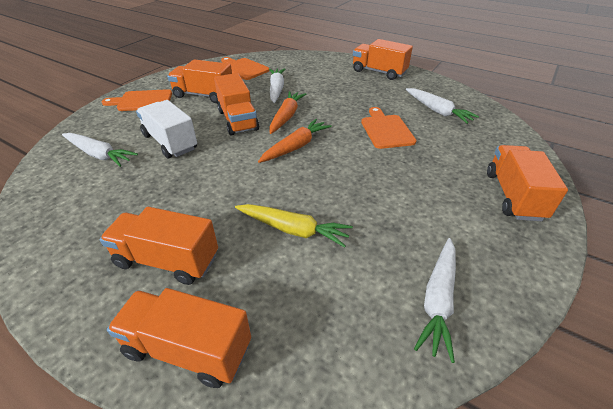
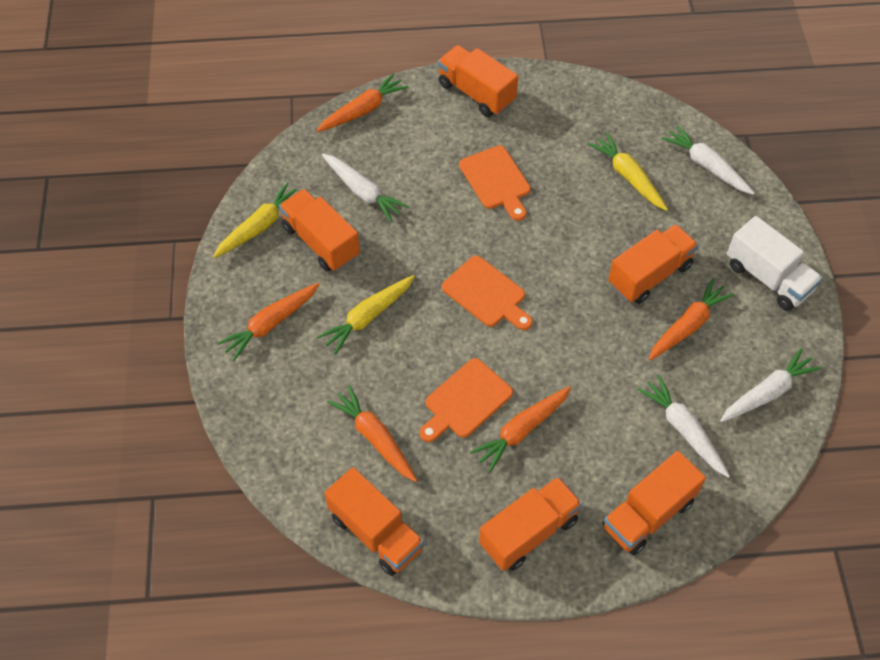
orange carrot: 2 -> 5
yellow carrot: 1 -> 3

